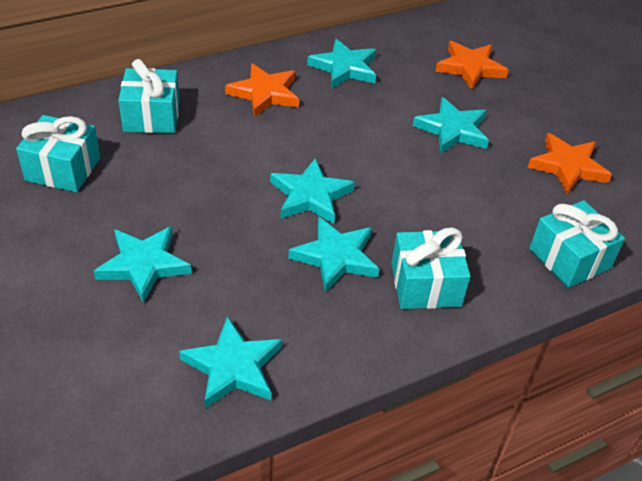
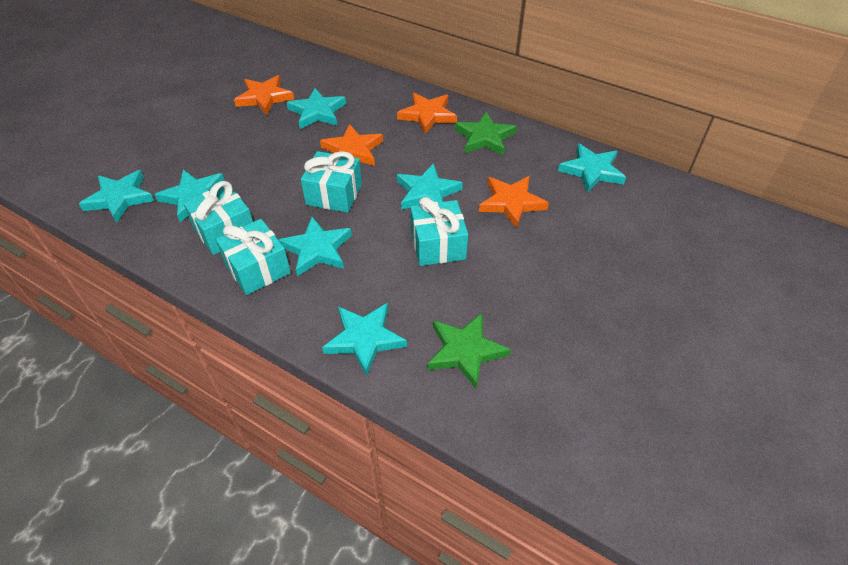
green star: 0 -> 2
orange star: 3 -> 4
turquoise star: 6 -> 7

